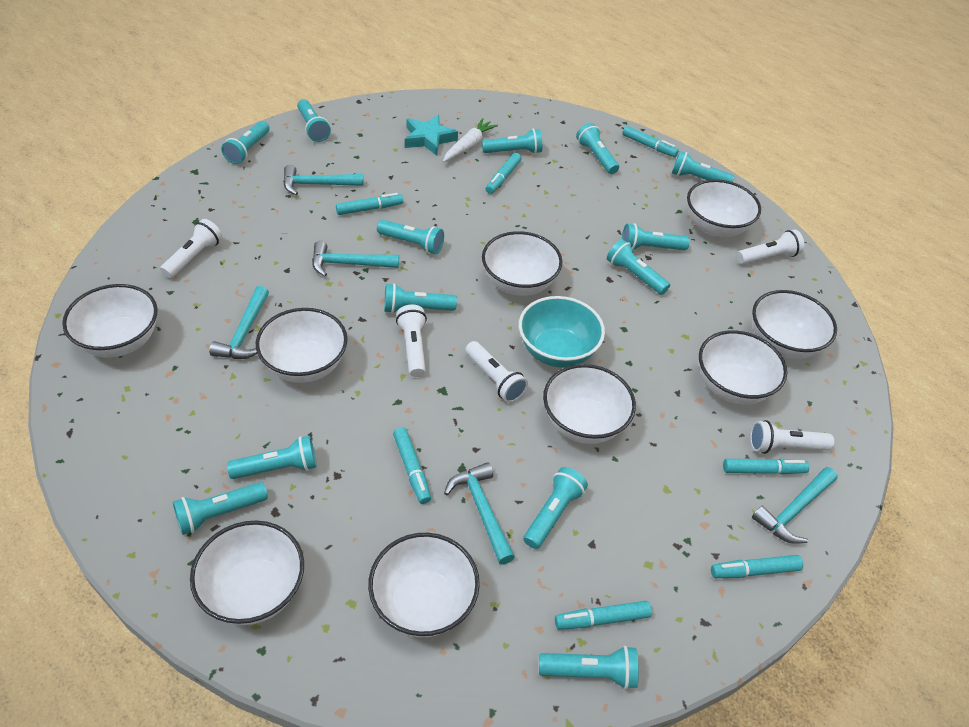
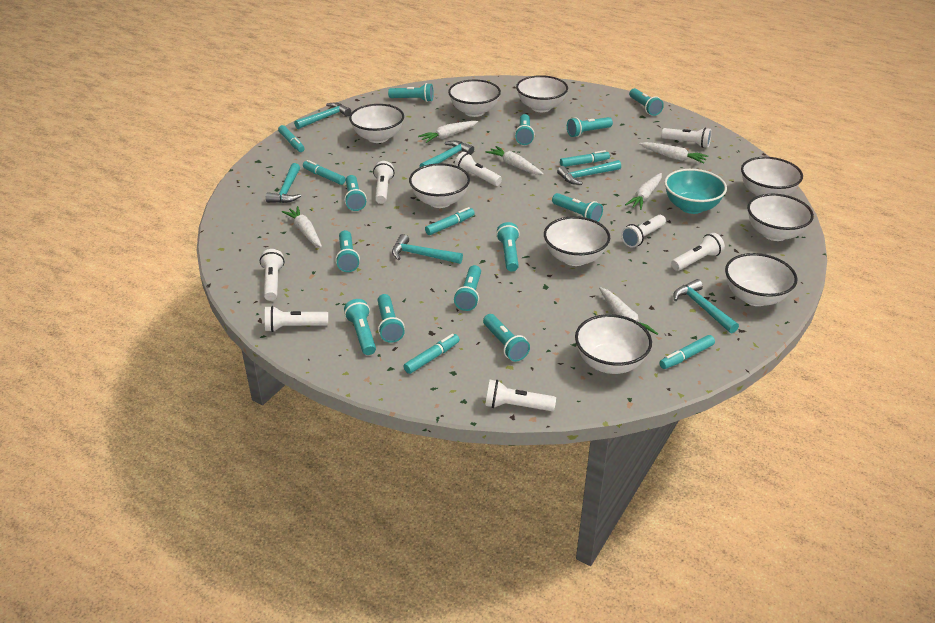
turquoise flashlight: 13 -> 12
turquoise hammer: 5 -> 6
turquoise marker: 7 -> 6
turquoise star: 1 -> 0
white carrot: 1 -> 6
white flashlight: 5 -> 8

